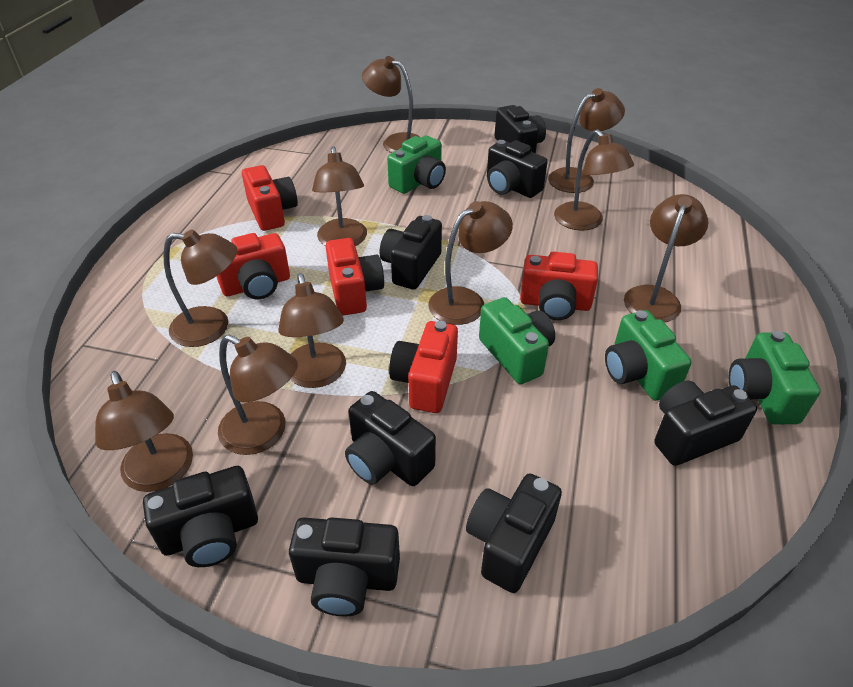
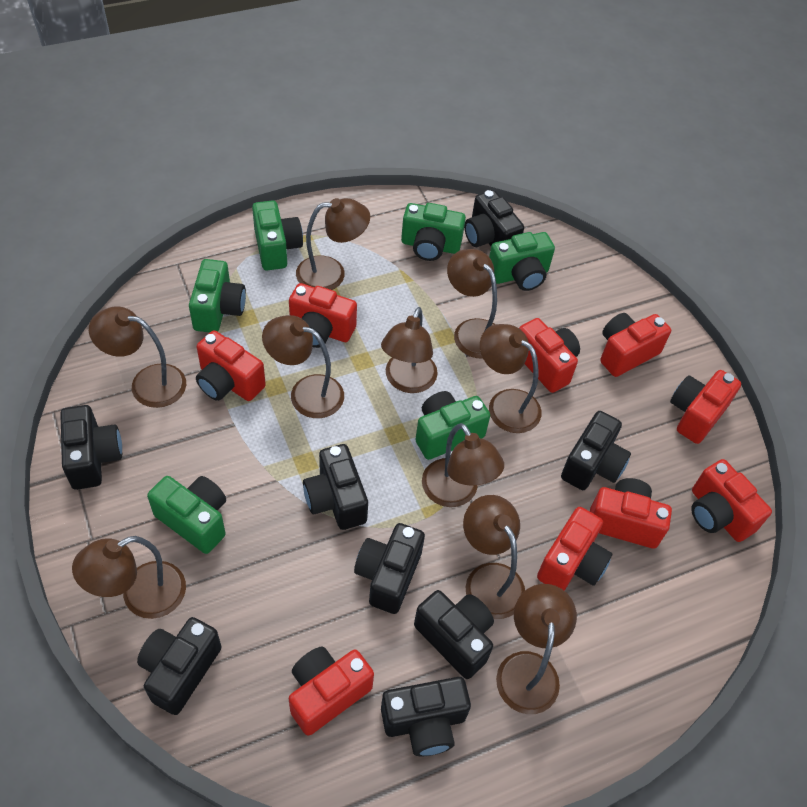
green camera: 4 -> 6
red camera: 5 -> 9

